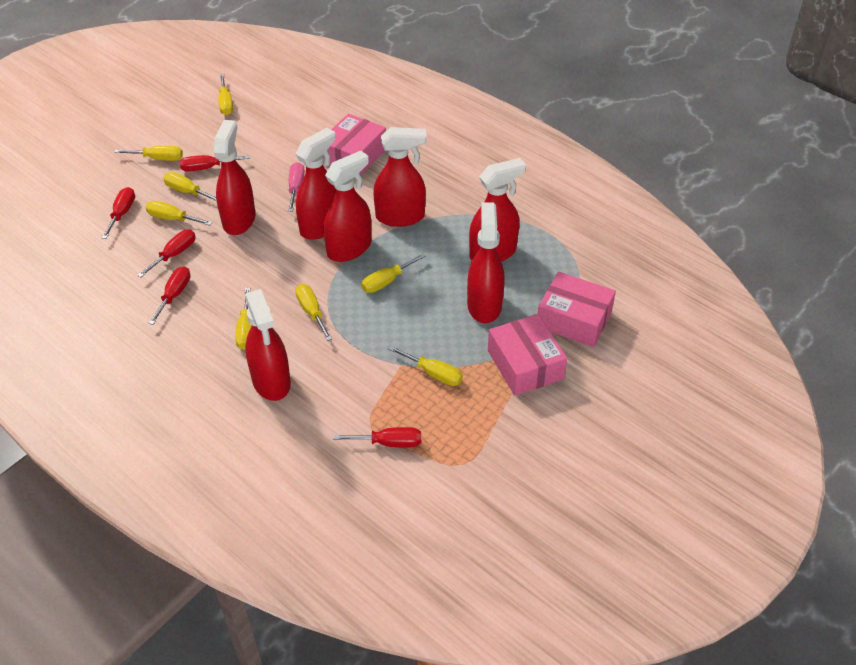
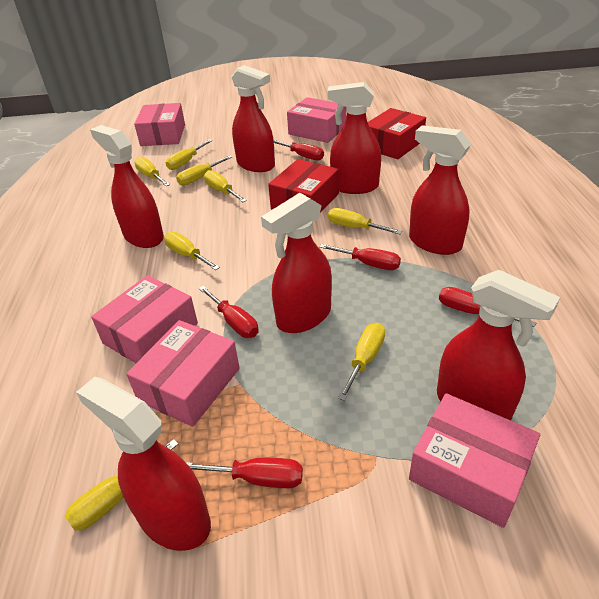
pink box: 3 -> 5
pink screwdriver: 1 -> 0
red box: 0 -> 2

